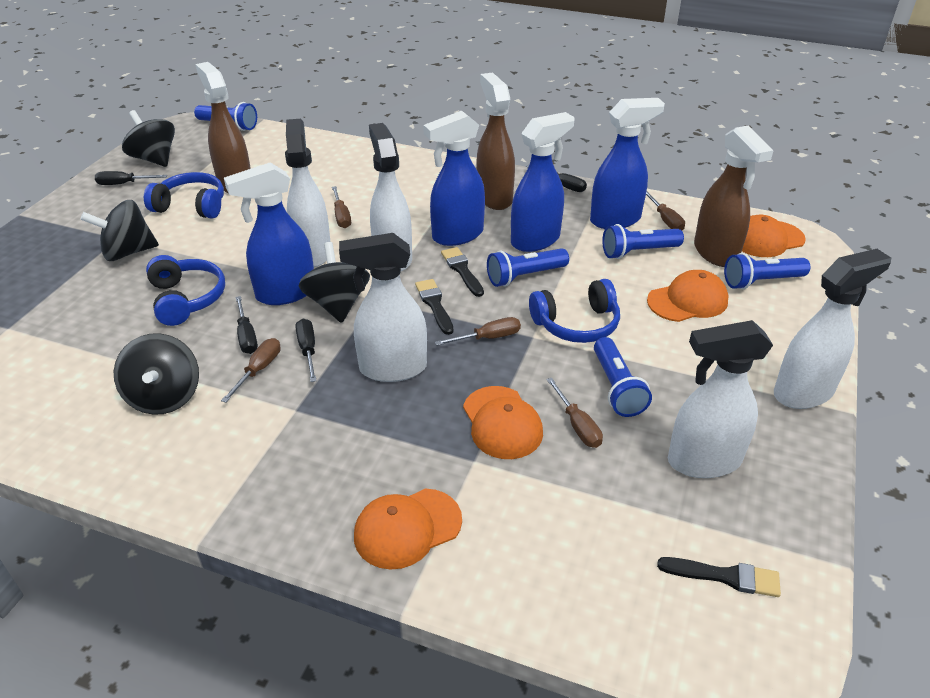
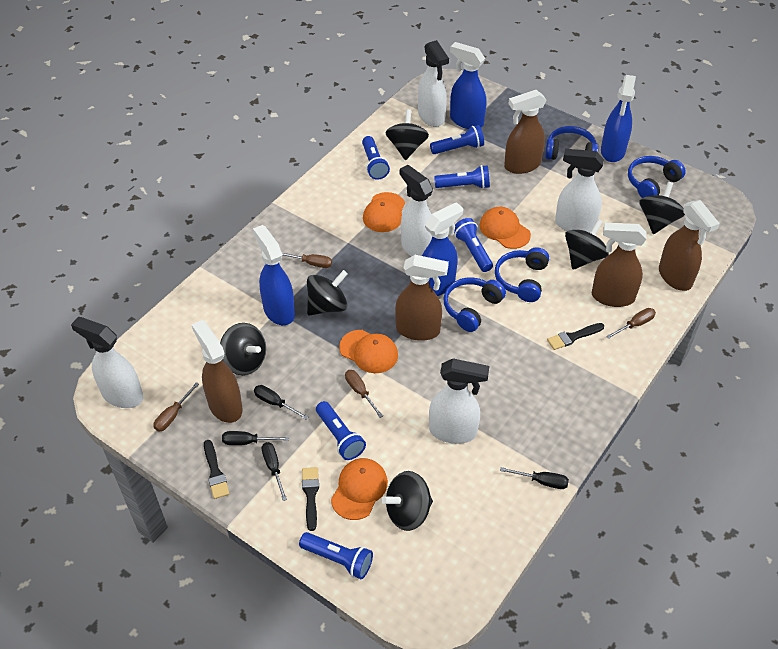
black spinning top: 4 -> 6
blue flashlight: 5 -> 6
blue headphones: 3 -> 4
brown screwdriver: 5 -> 4
brown spray bottle: 3 -> 5

